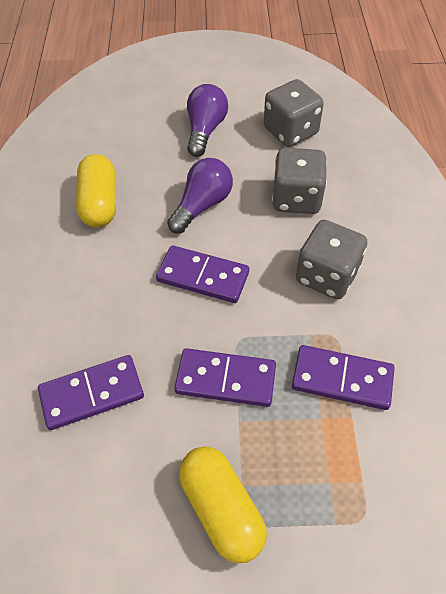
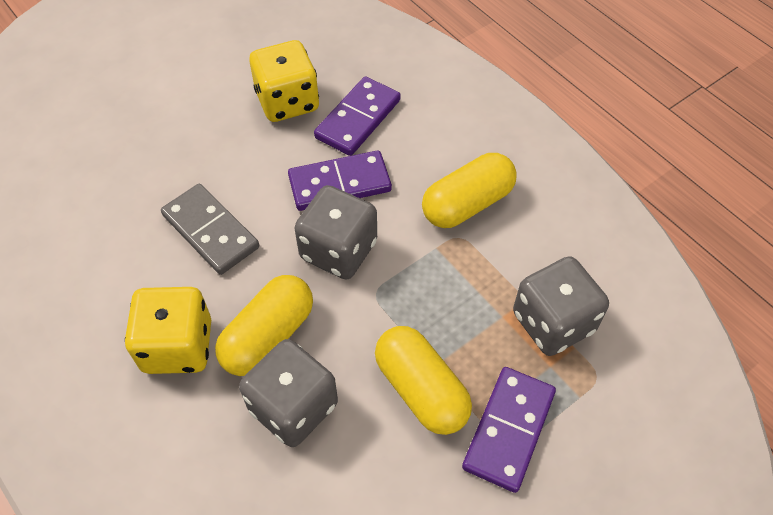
grey domino: 0 -> 1
purple domino: 4 -> 3
purple light bulb: 2 -> 0
yellow capsule: 2 -> 3
yellow dice: 0 -> 2

